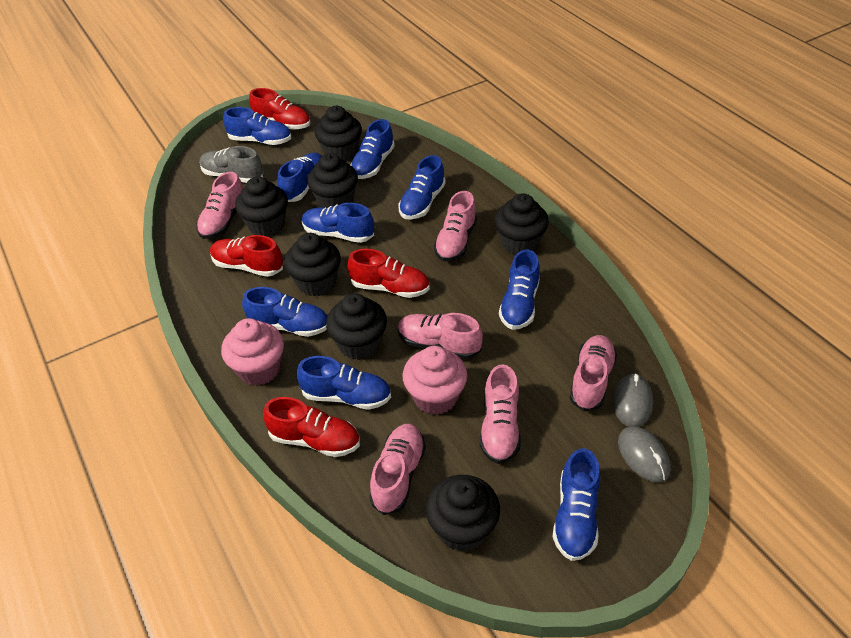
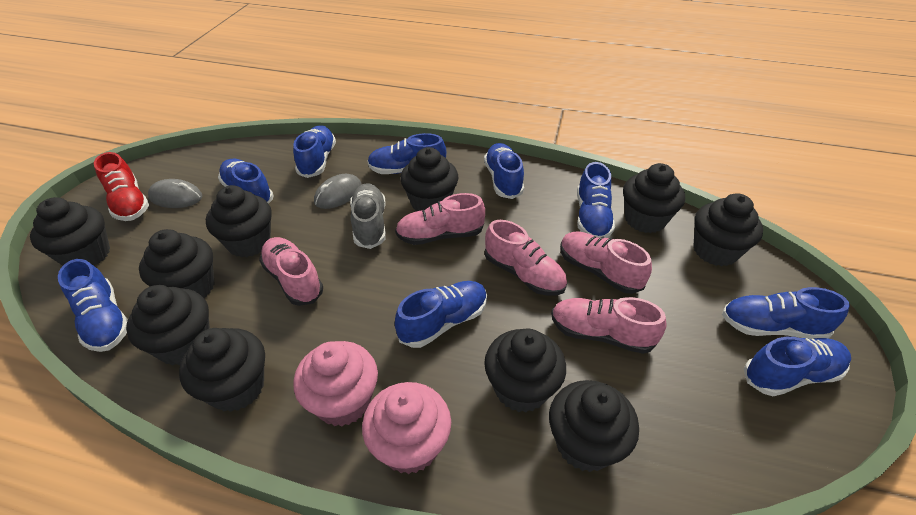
black cupcake: 7 -> 10
pink shoe: 6 -> 5
red shoe: 4 -> 1

